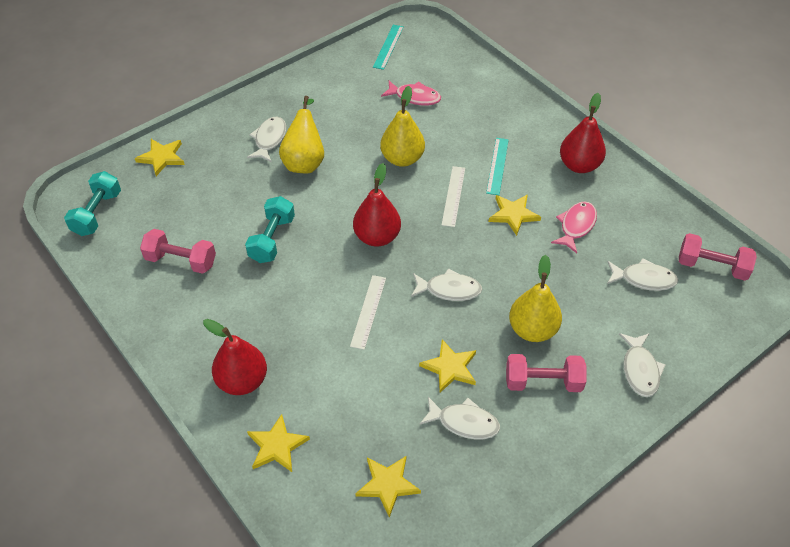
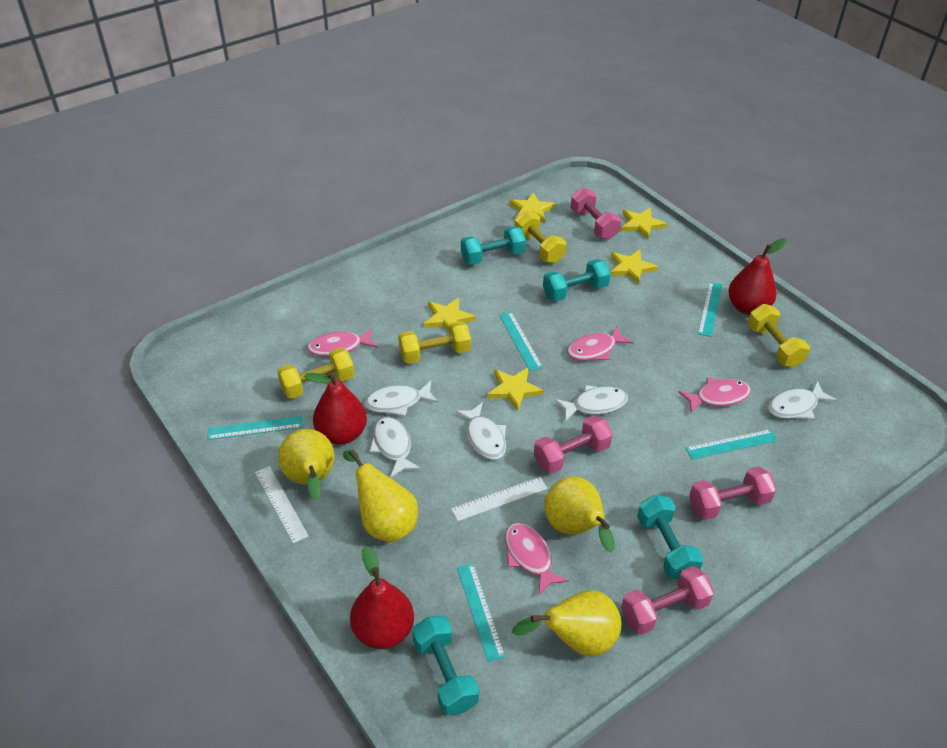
pink dumbbell: 3 -> 4
pink fish: 2 -> 4
turquoise dumbbell: 2 -> 4
turquoise ruler: 2 -> 5
yellow dumbbell: 0 -> 4
yellow pear: 3 -> 4

